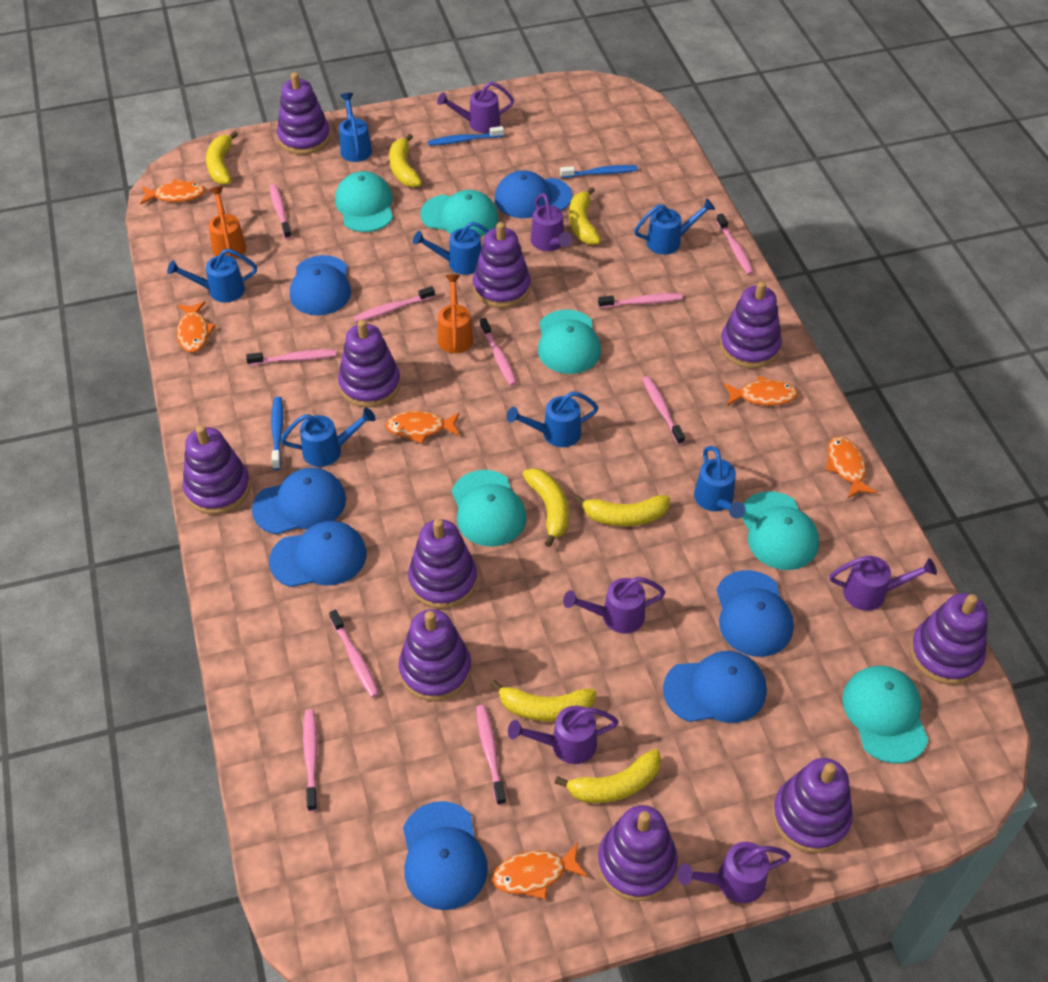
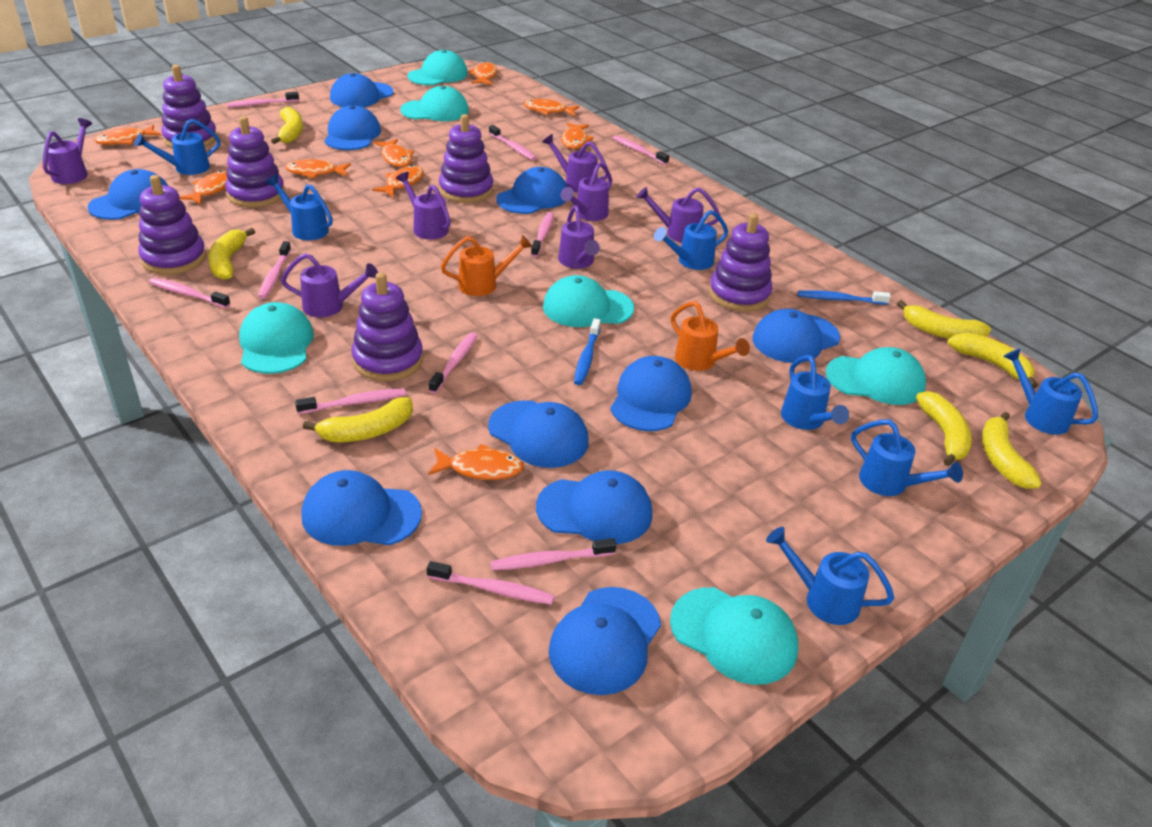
blue cap: 7 -> 10
blue toothbrush: 3 -> 2
orange fish: 6 -> 9
purple stacking toy: 10 -> 6
purple watering can: 6 -> 7

